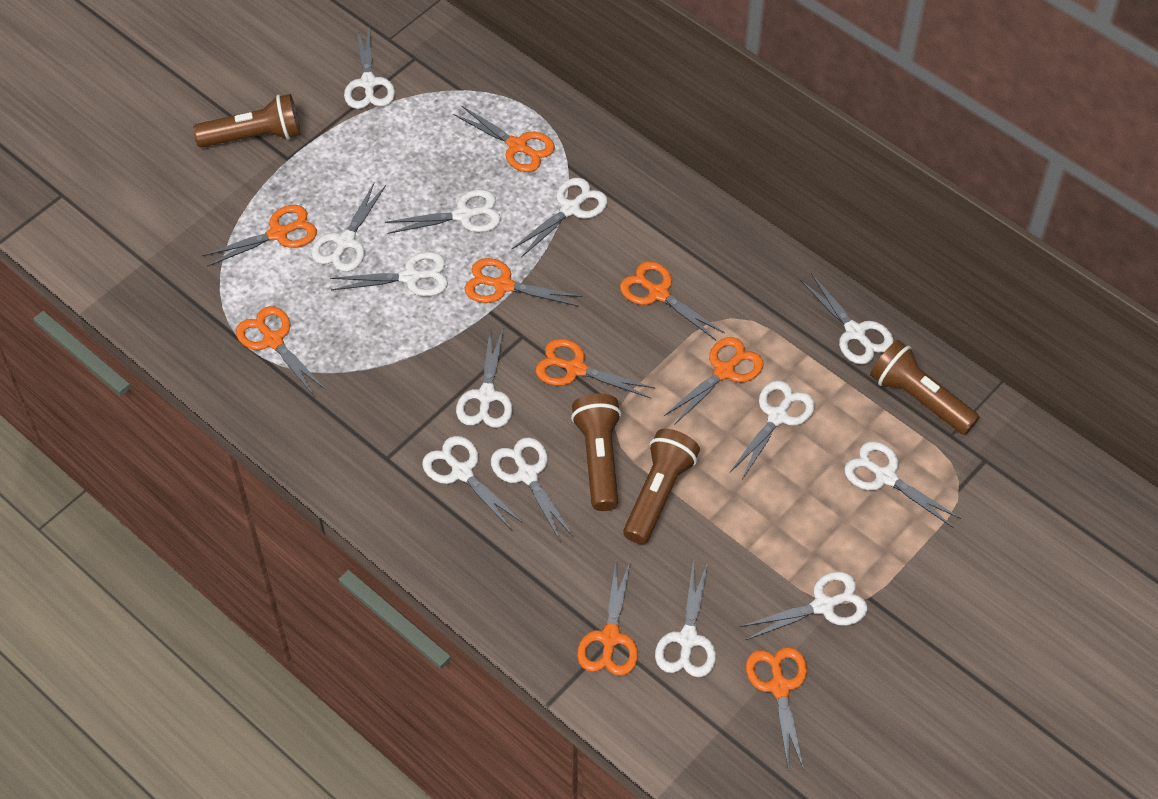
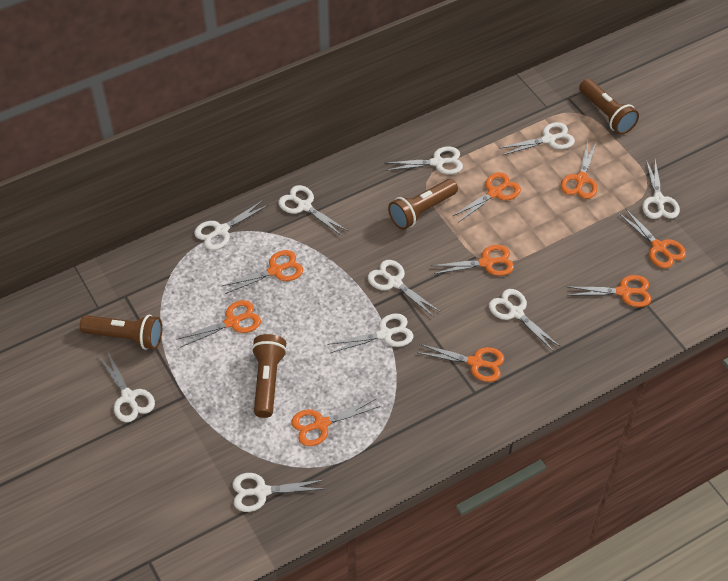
white scissors: 13 -> 10

